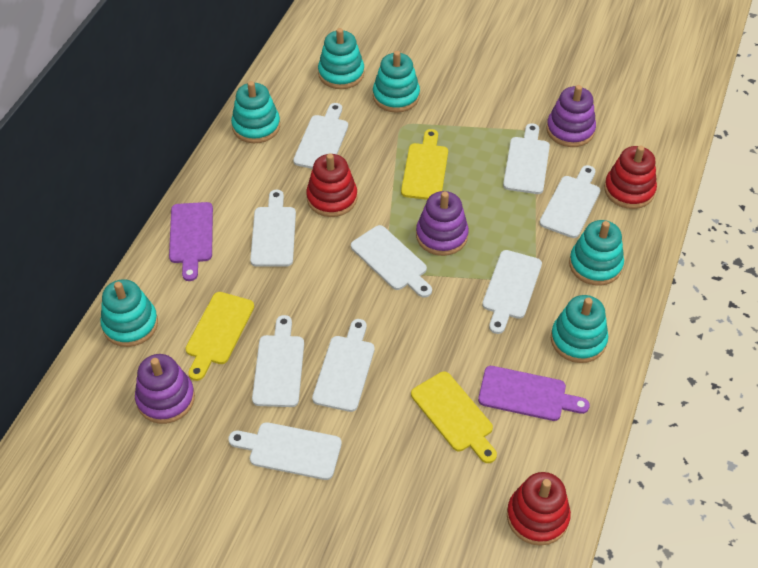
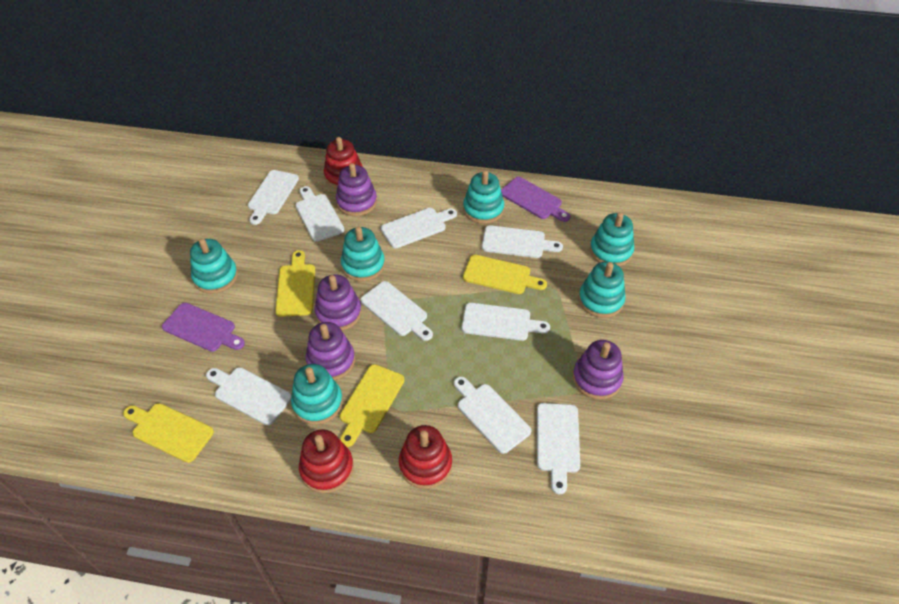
purple stacking toy: 3 -> 4
yellow cutting board: 3 -> 4

